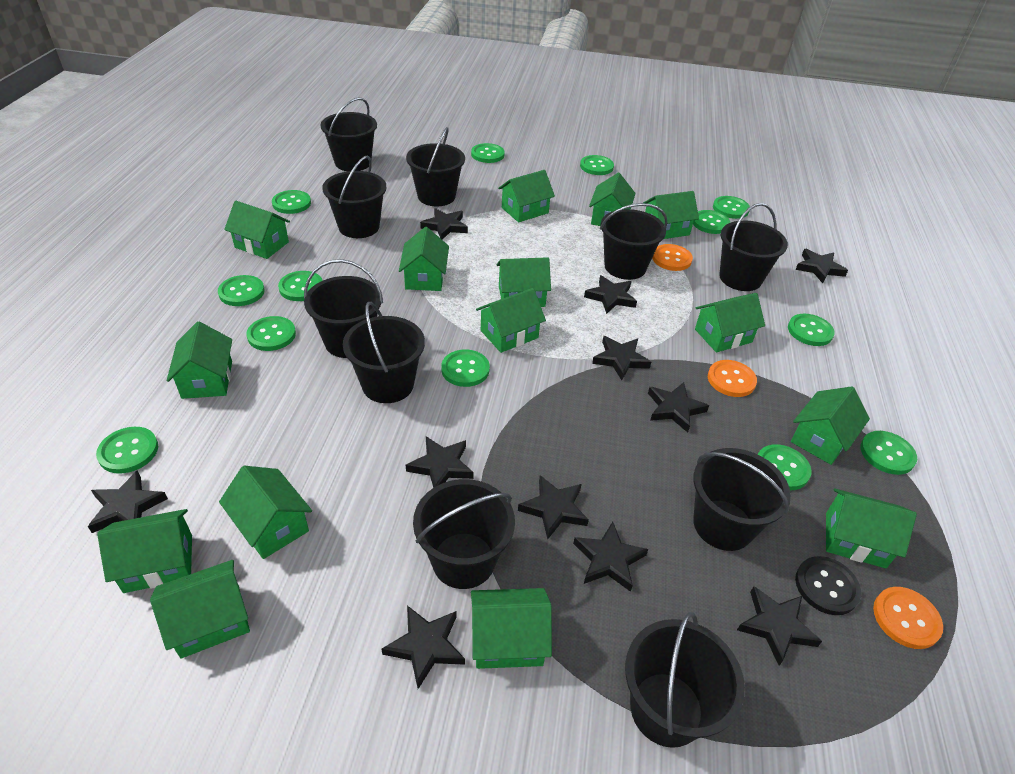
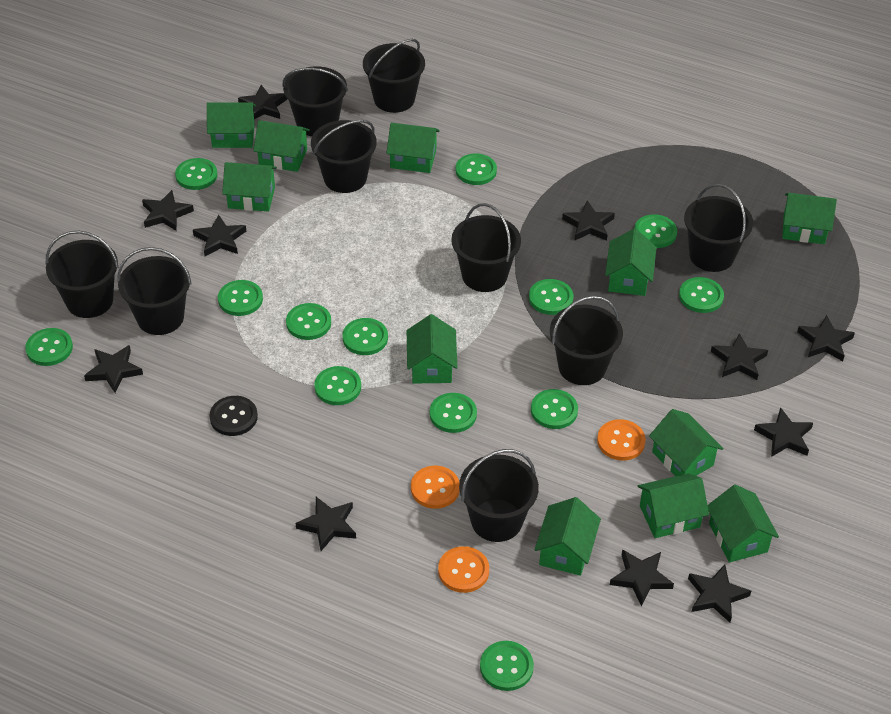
black bucket: 10 -> 9
green house: 15 -> 11

